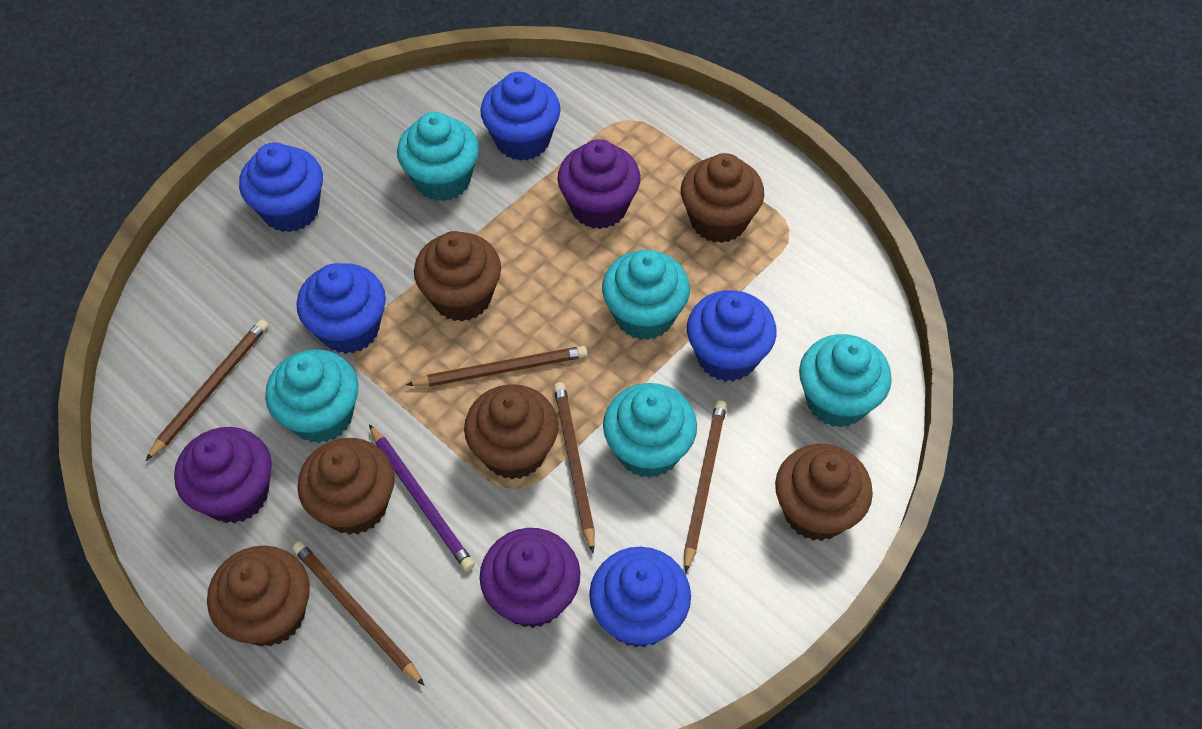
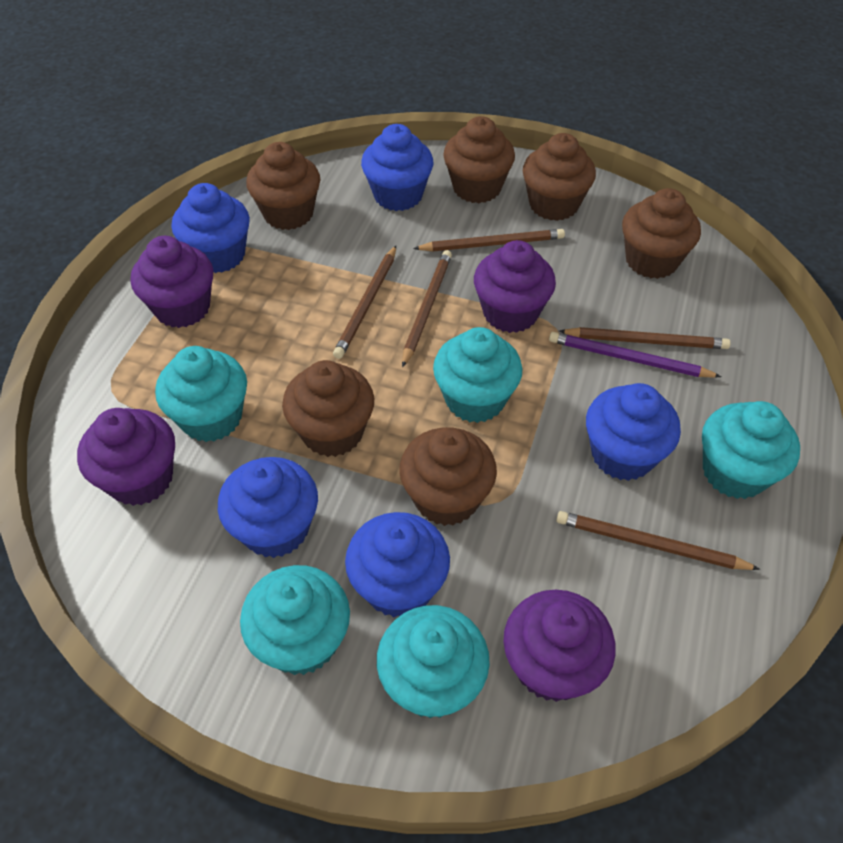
purple cupcake: 3 -> 4

